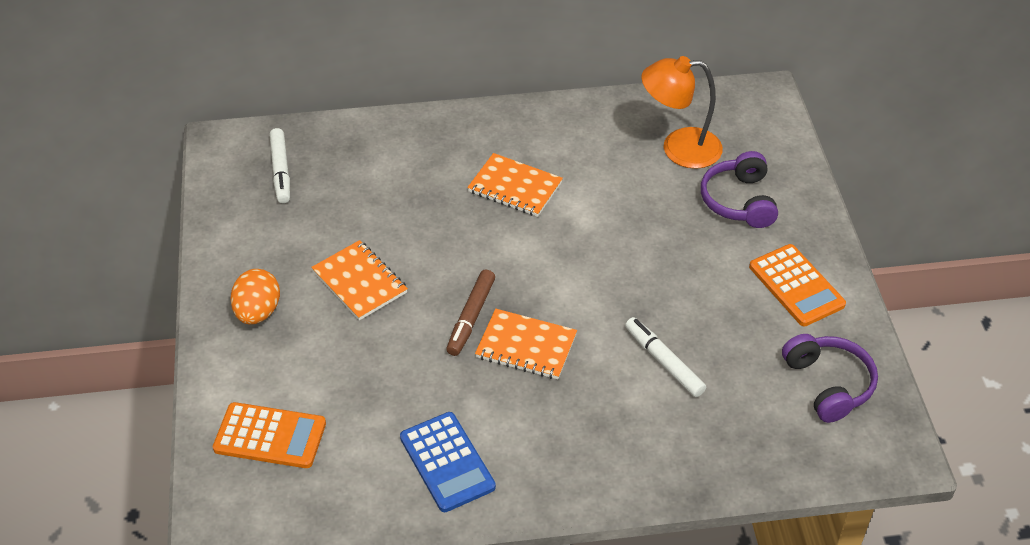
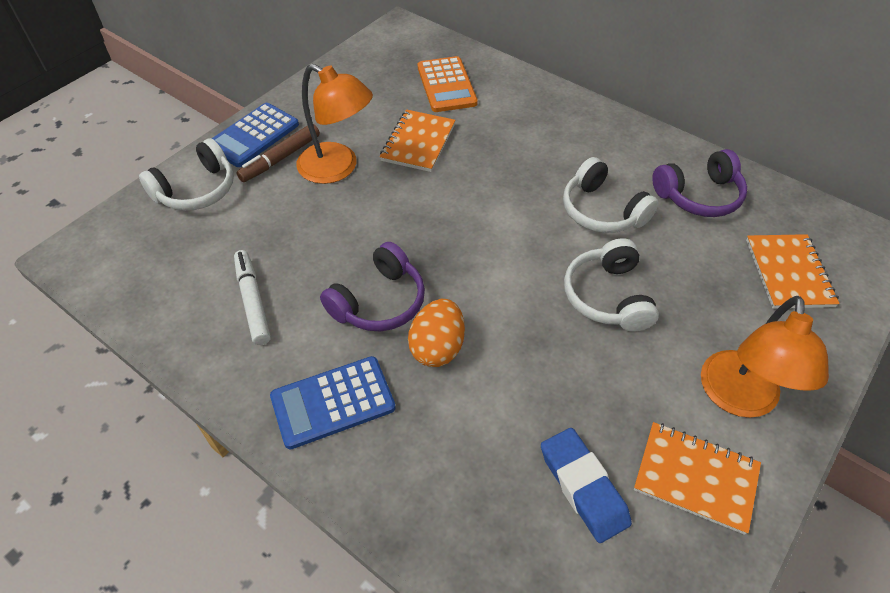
blue calculator: 1 -> 2
blue eraser: 0 -> 1
orange calculator: 2 -> 1
orange lamp: 1 -> 2
white headphones: 0 -> 3
white marker: 2 -> 1

